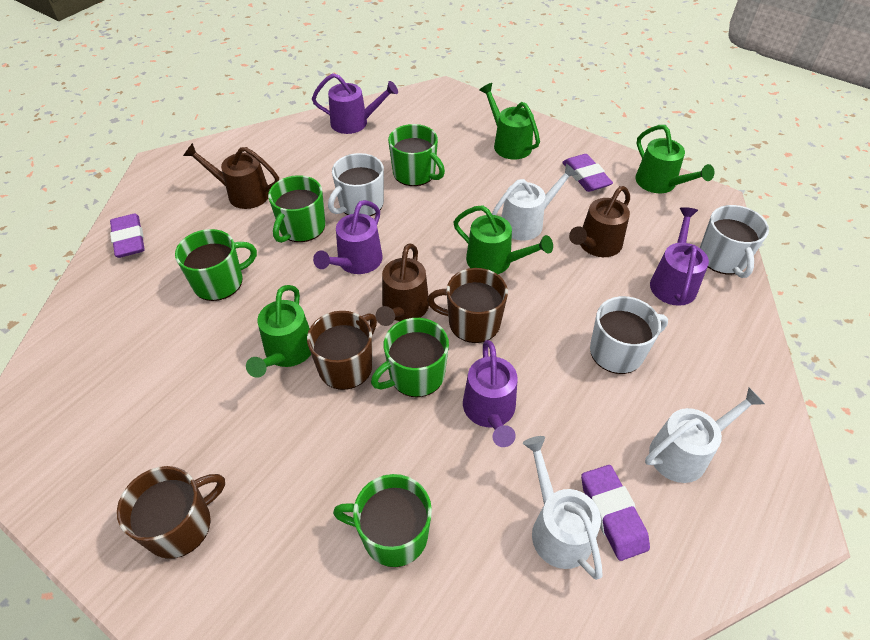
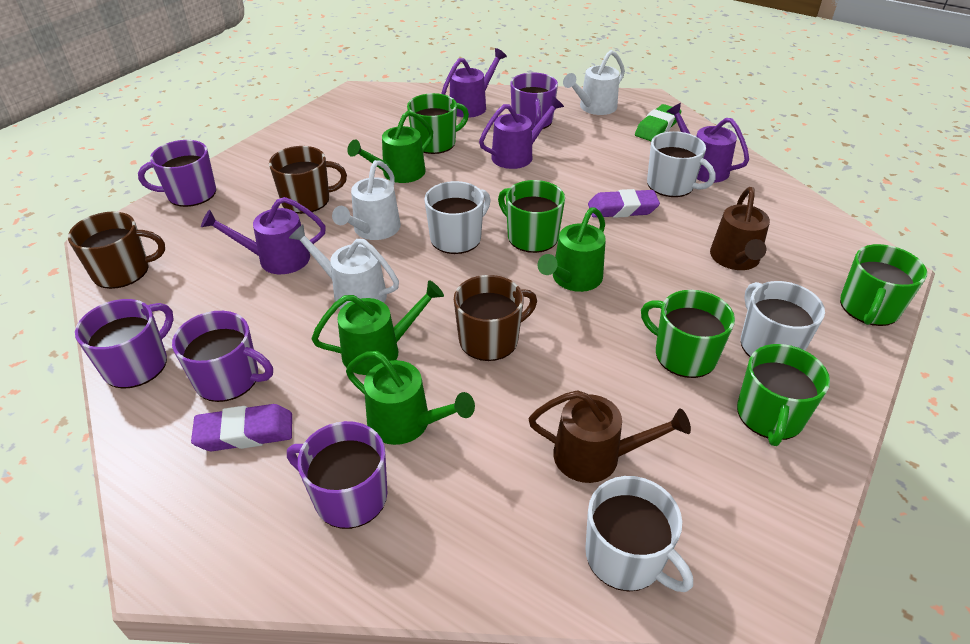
brown watering can: 3 -> 2
green eraser: 0 -> 1
purple eraser: 3 -> 2
purple mug: 0 -> 5
white mug: 3 -> 4

